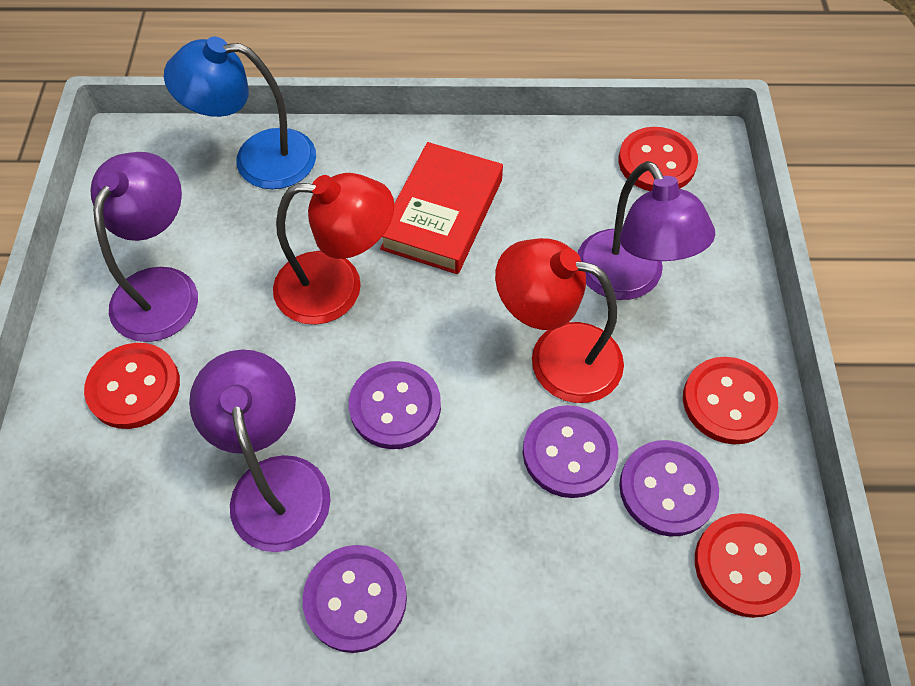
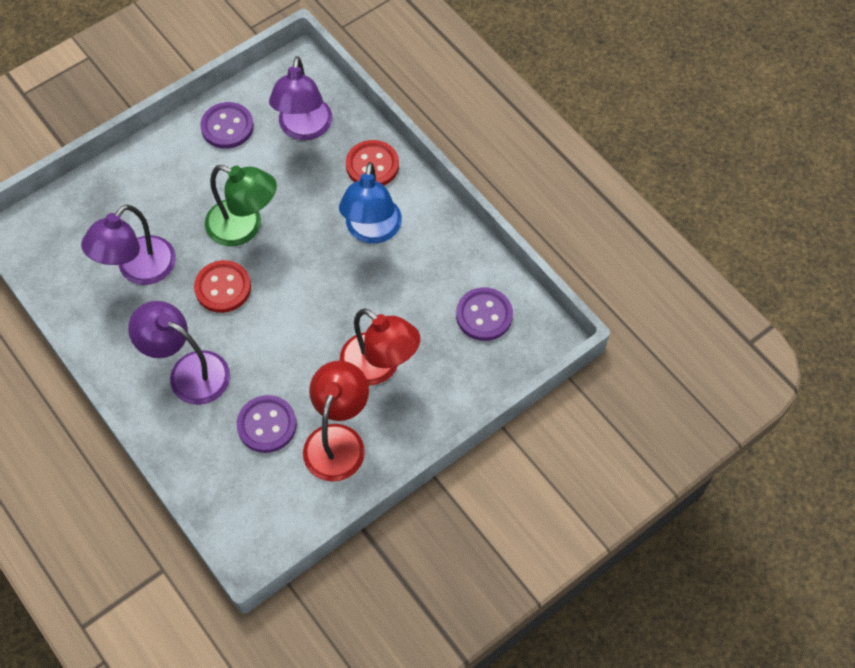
green lamp: 0 -> 1
purple button: 4 -> 3
red book: 1 -> 0
red button: 4 -> 2

